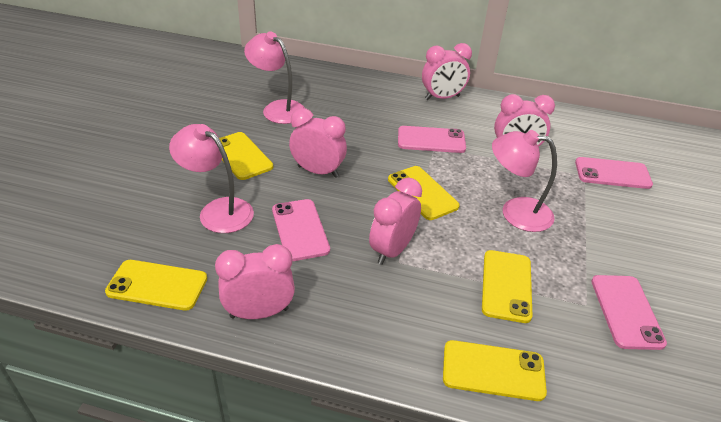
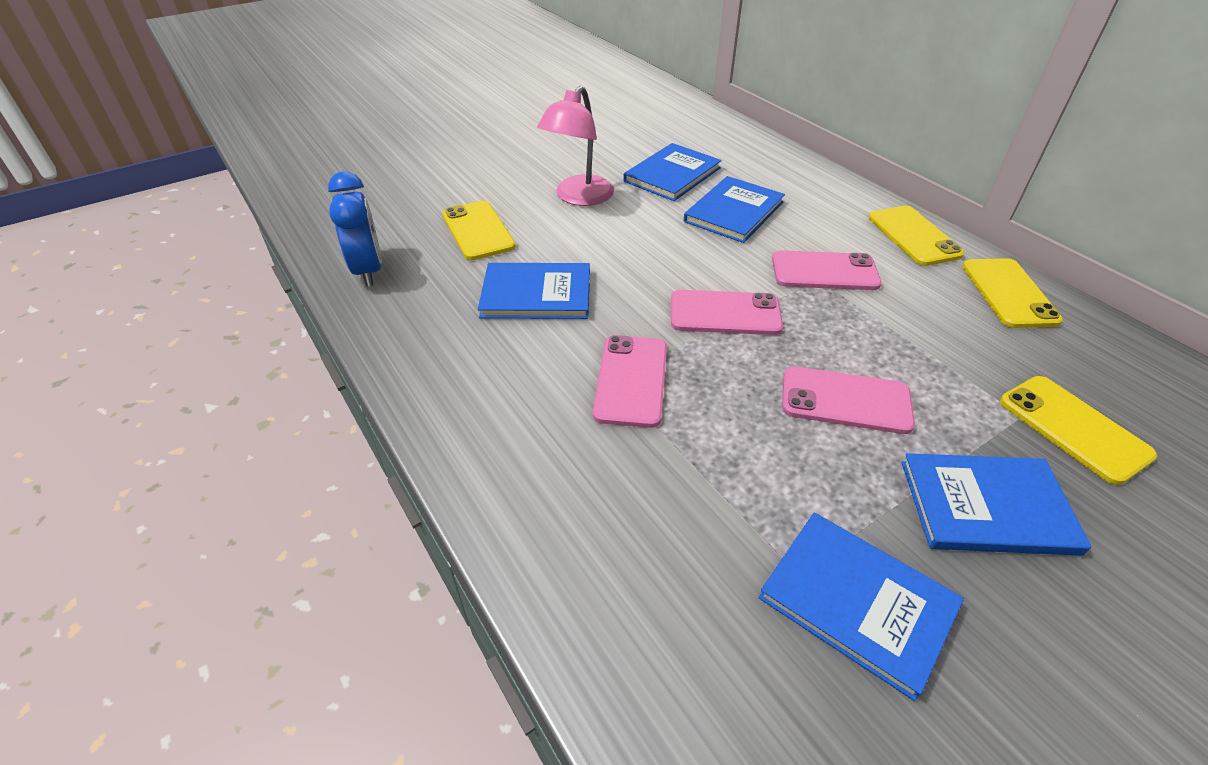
blue book: 0 -> 5
blue clock: 0 -> 1
pink clock: 5 -> 0
pink lamp: 3 -> 1
yellow phone: 5 -> 4

